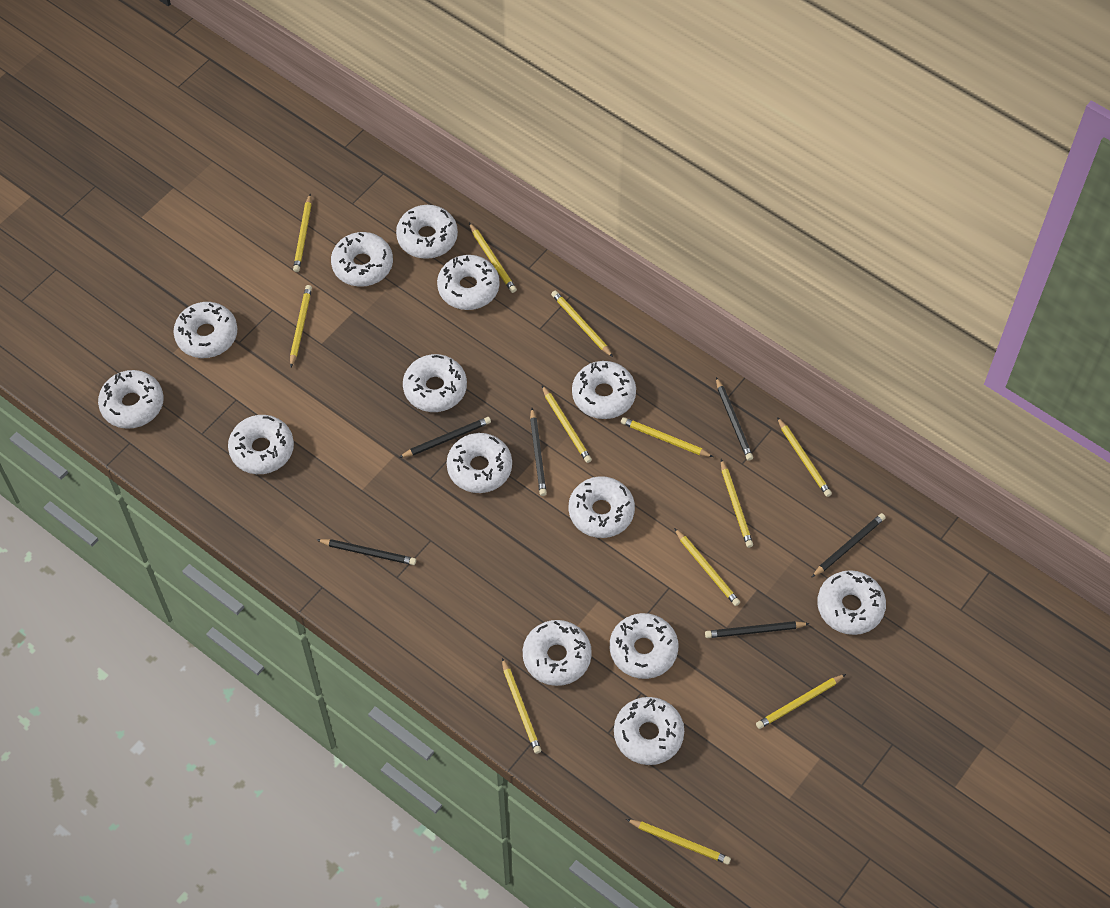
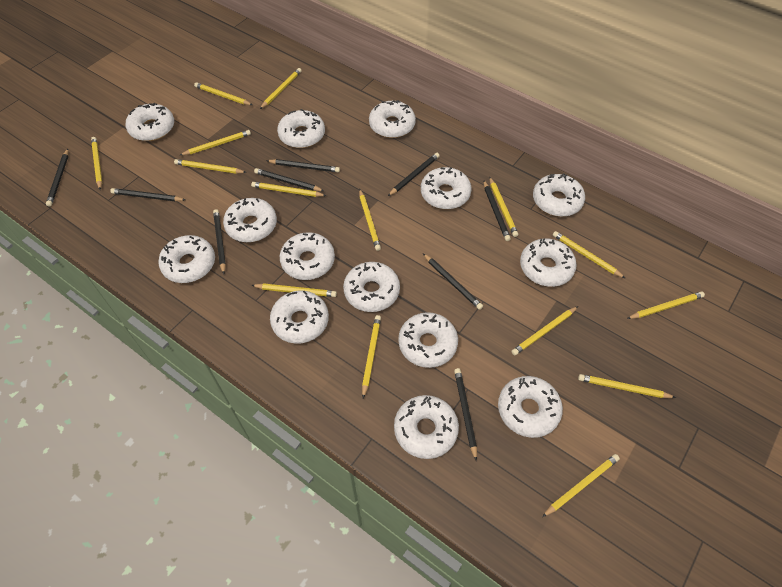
black pencil: 6 -> 9
yellow pencil: 12 -> 15

